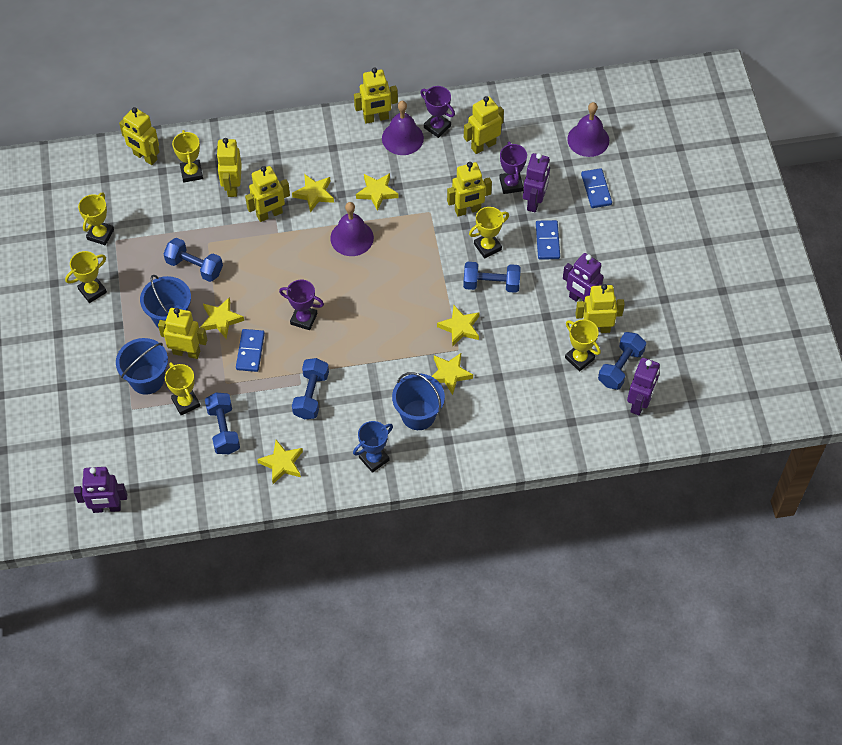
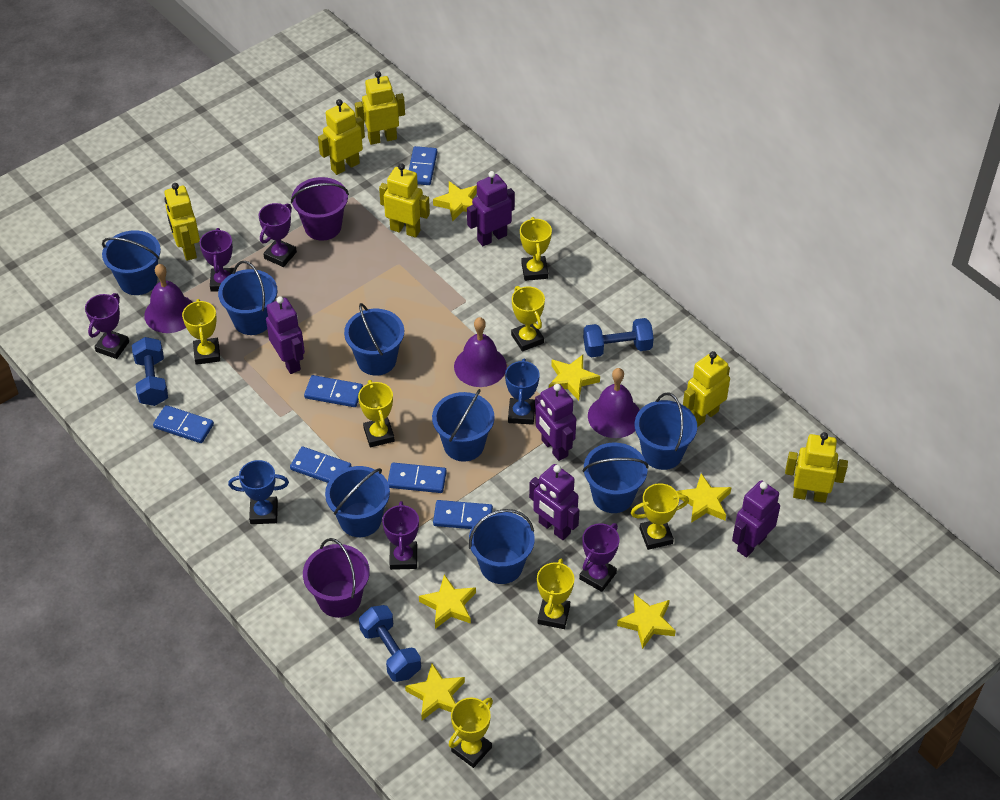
blue bucket: 3 -> 8
blue domino: 3 -> 6
blue dumbbell: 5 -> 3
blue trophy: 1 -> 2
purple bucket: 0 -> 2
purple robot: 4 -> 5
purple trophy: 3 -> 5
yellow robot: 8 -> 6
yellow trophy: 6 -> 7

